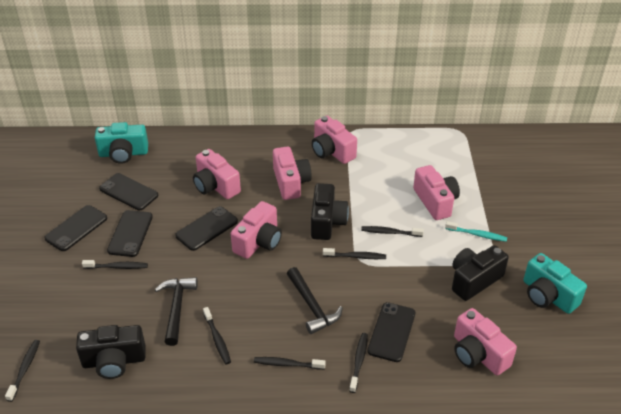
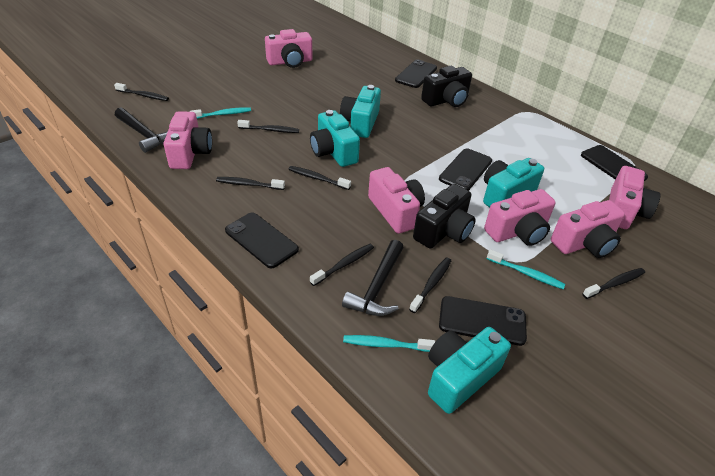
black camera: 3 -> 2
turquoise camera: 2 -> 4
turquoise toothbrush: 1 -> 3

